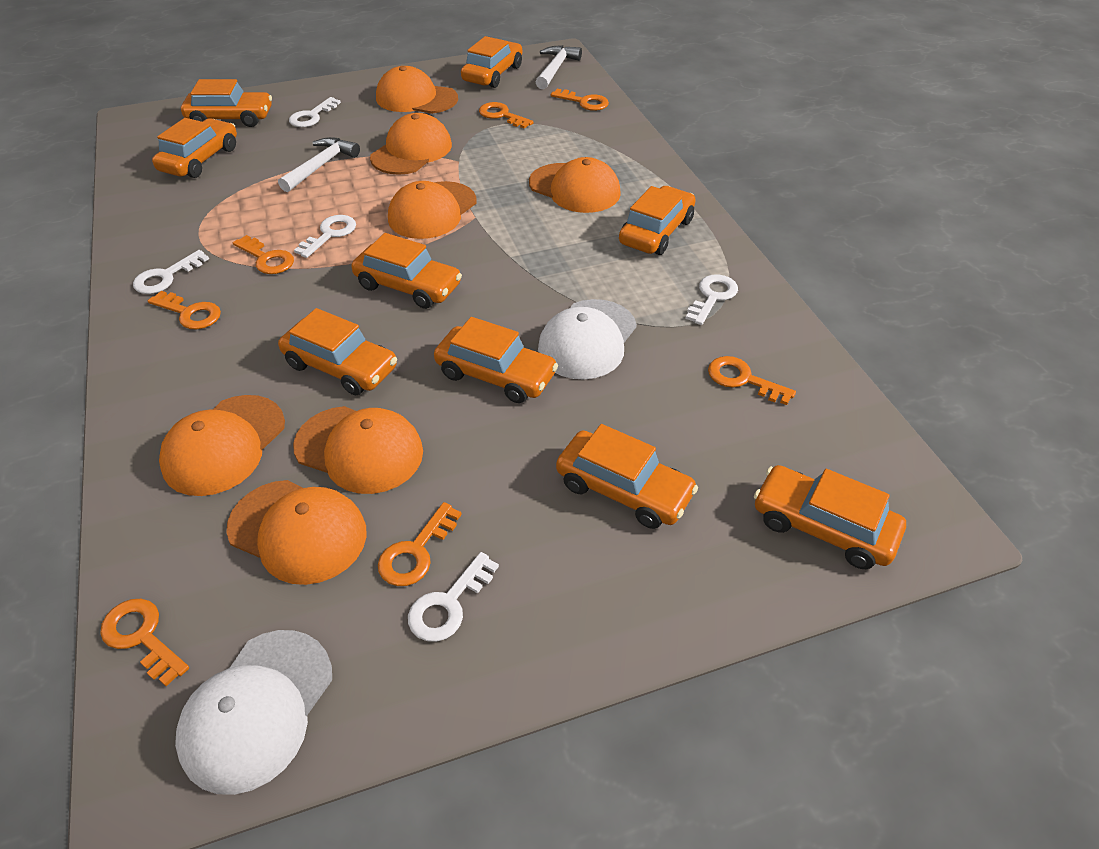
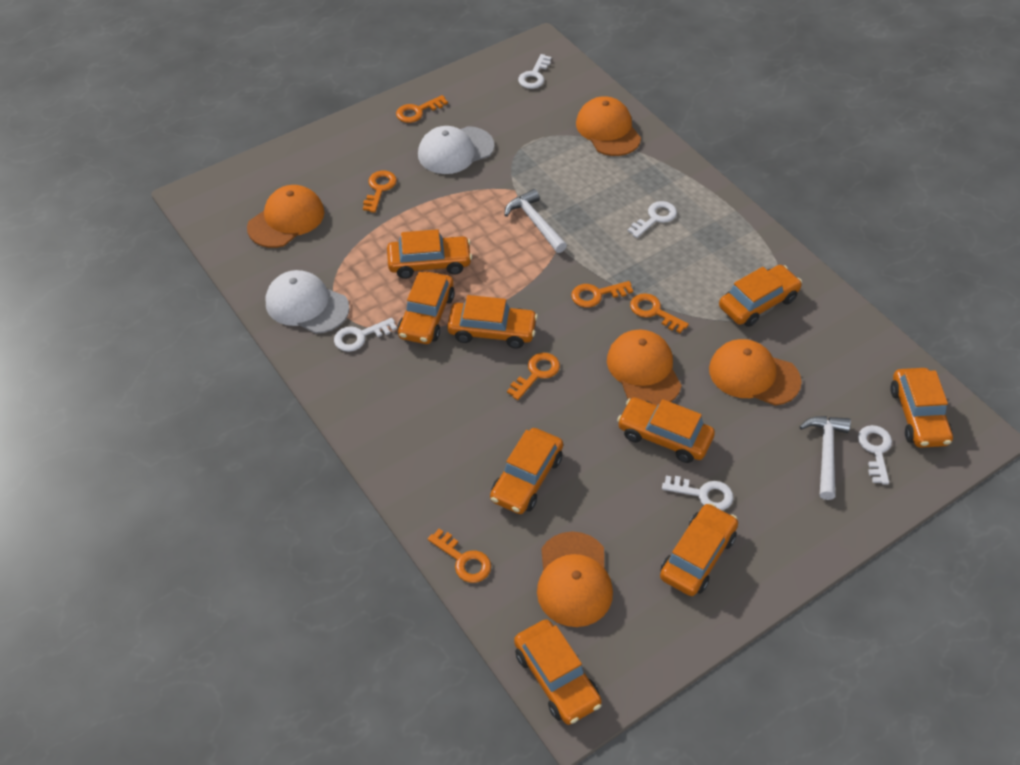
orange cap: 7 -> 5
orange key: 7 -> 6

